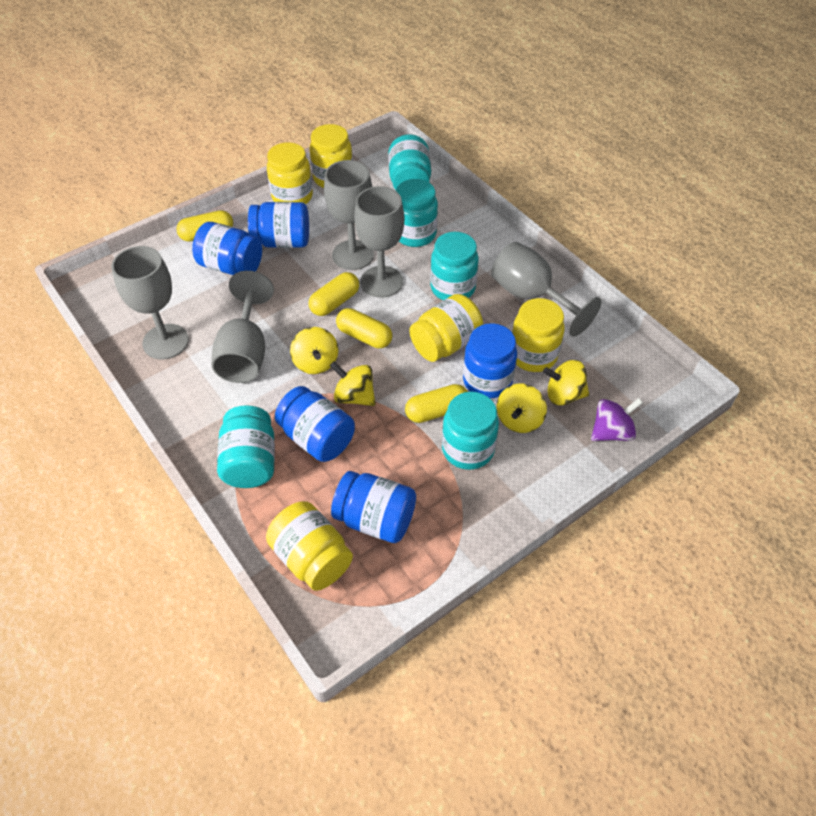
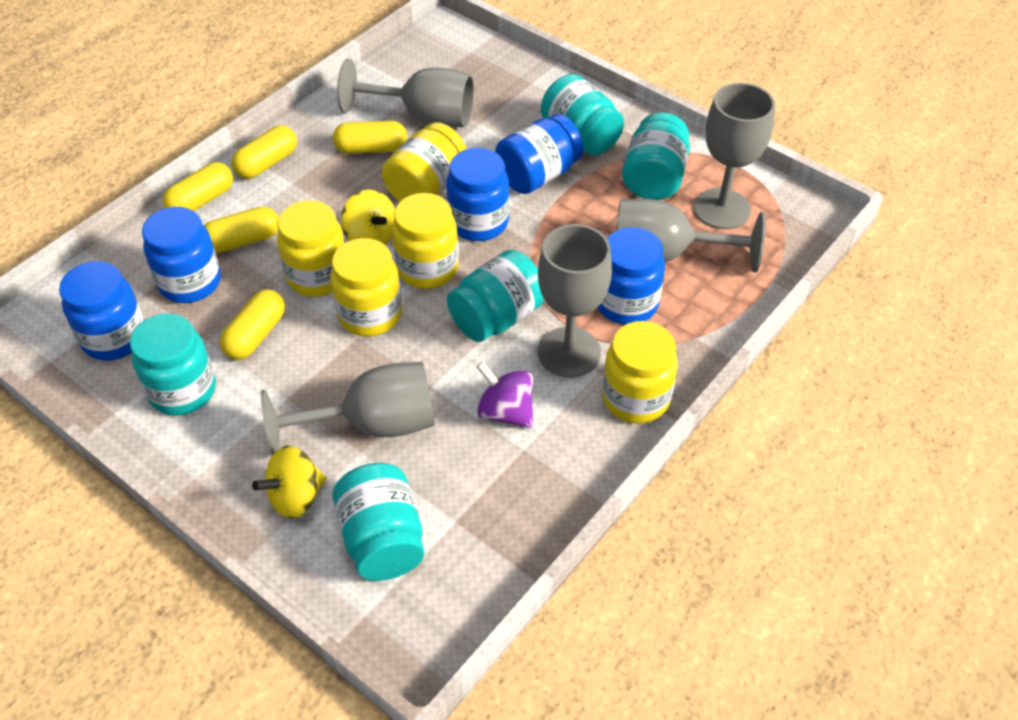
yellow capsule: 4 -> 5
yellow spinning top: 4 -> 2

